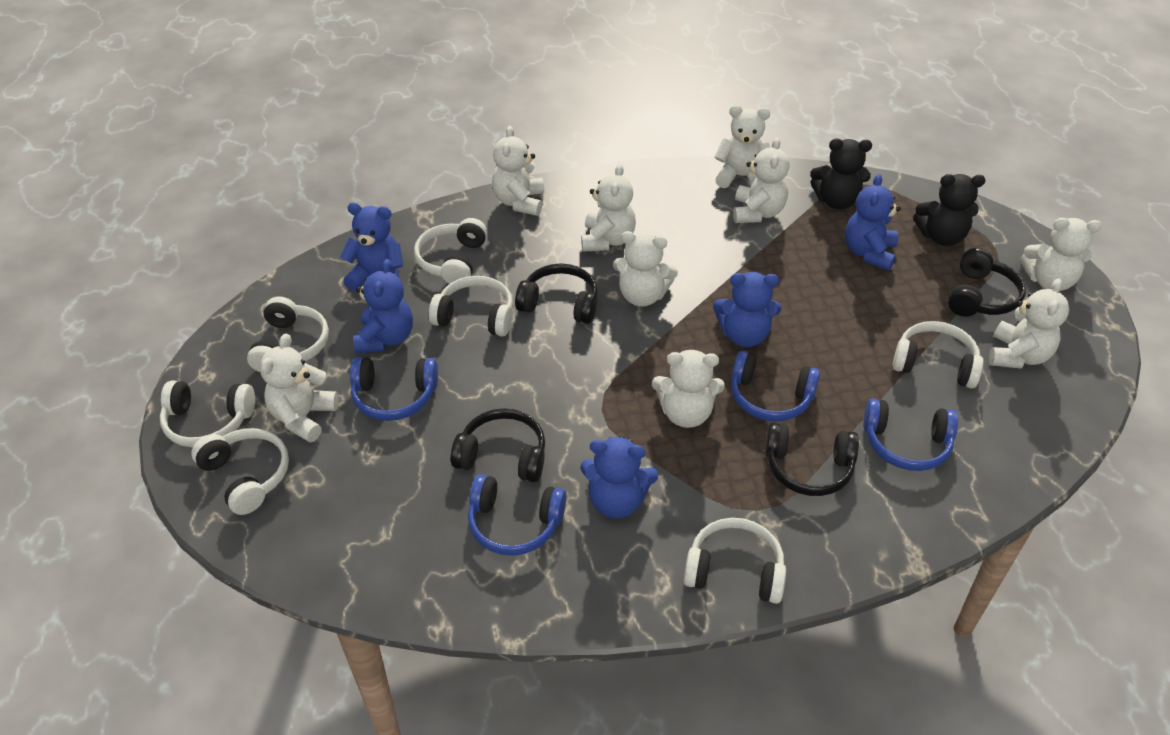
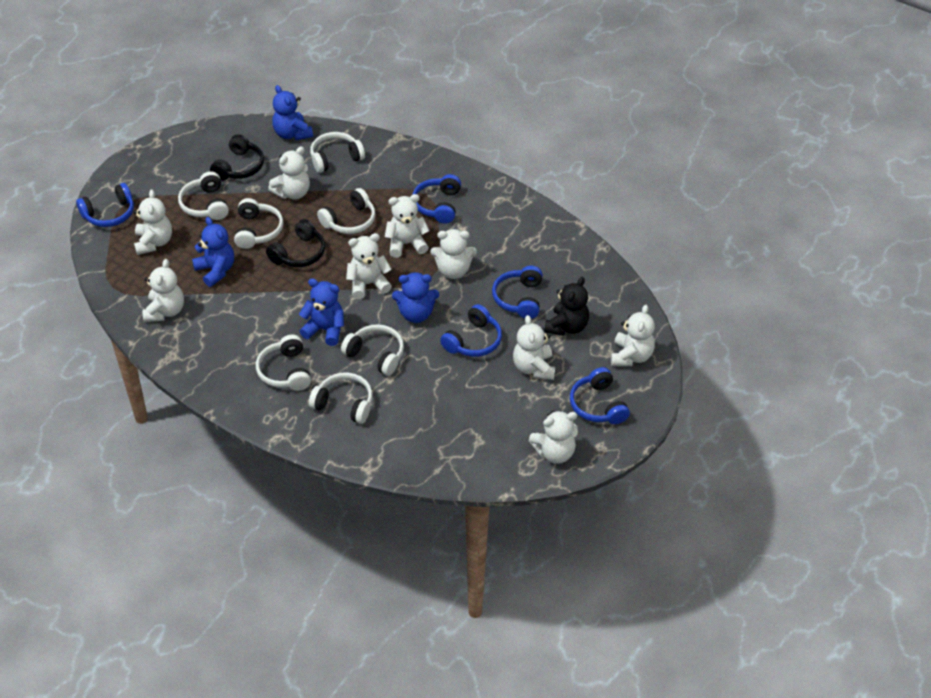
black headphones: 4 -> 2
black teddy bear: 2 -> 1
blue headphones: 4 -> 5
blue teddy bear: 5 -> 4

